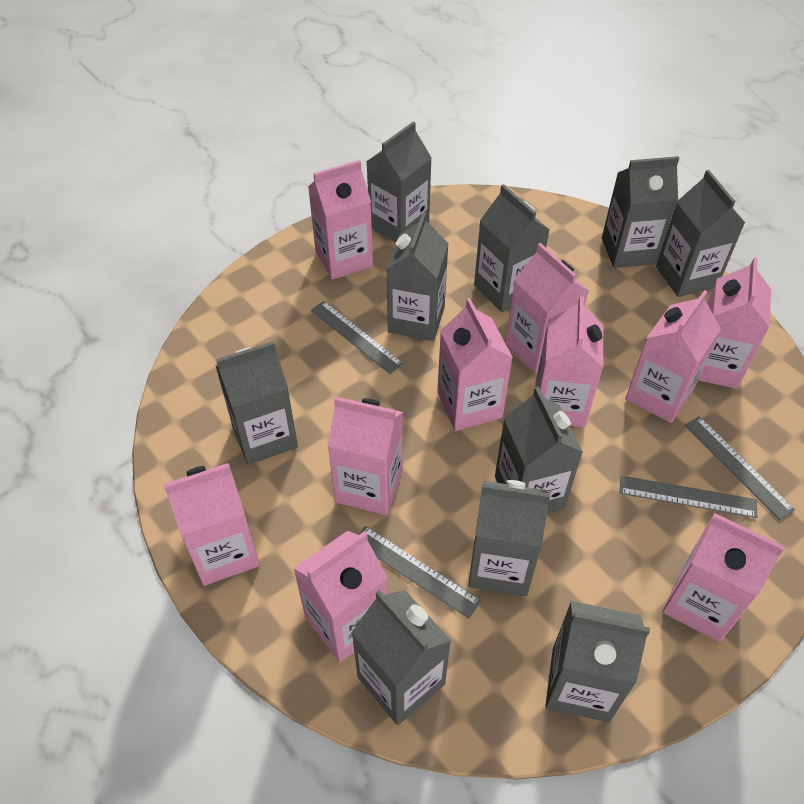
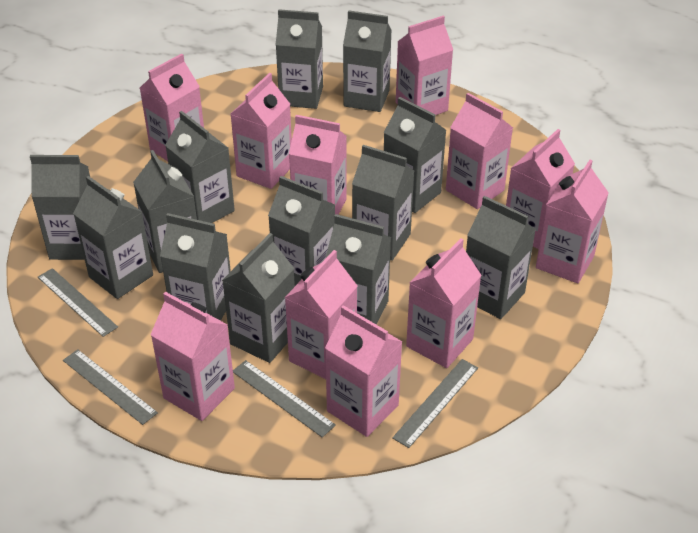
grey carton: 10 -> 13
pink carton: 10 -> 11

